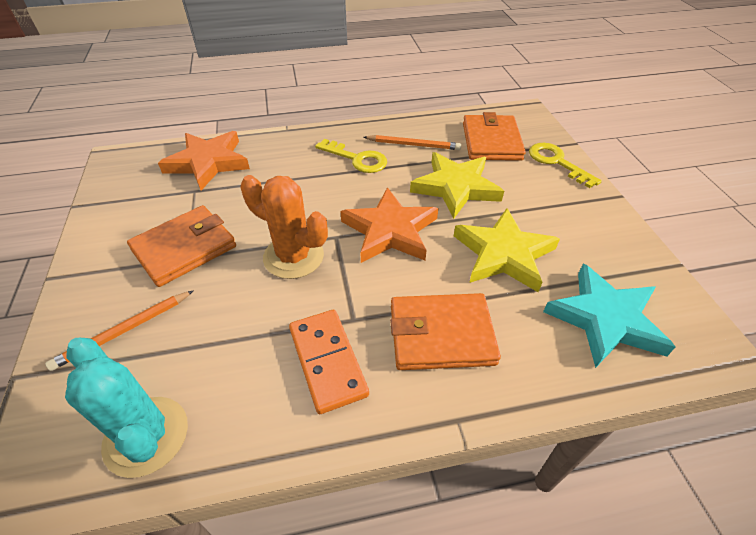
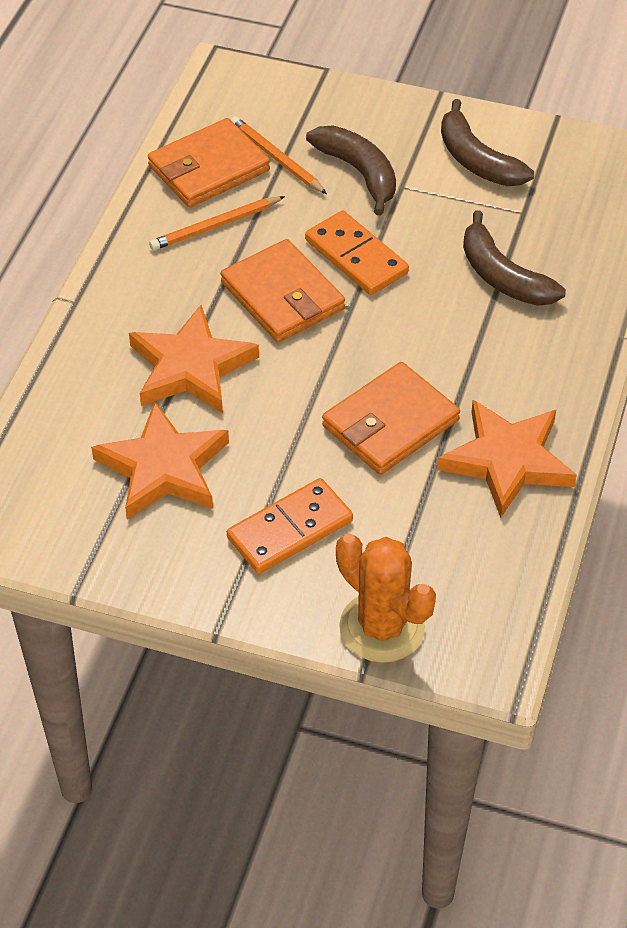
brown banana: 0 -> 3
orange domino: 1 -> 2
orange star: 2 -> 3
turquoise cactus: 1 -> 0
turquoise star: 1 -> 0
yellow key: 2 -> 0
yellow star: 2 -> 0

